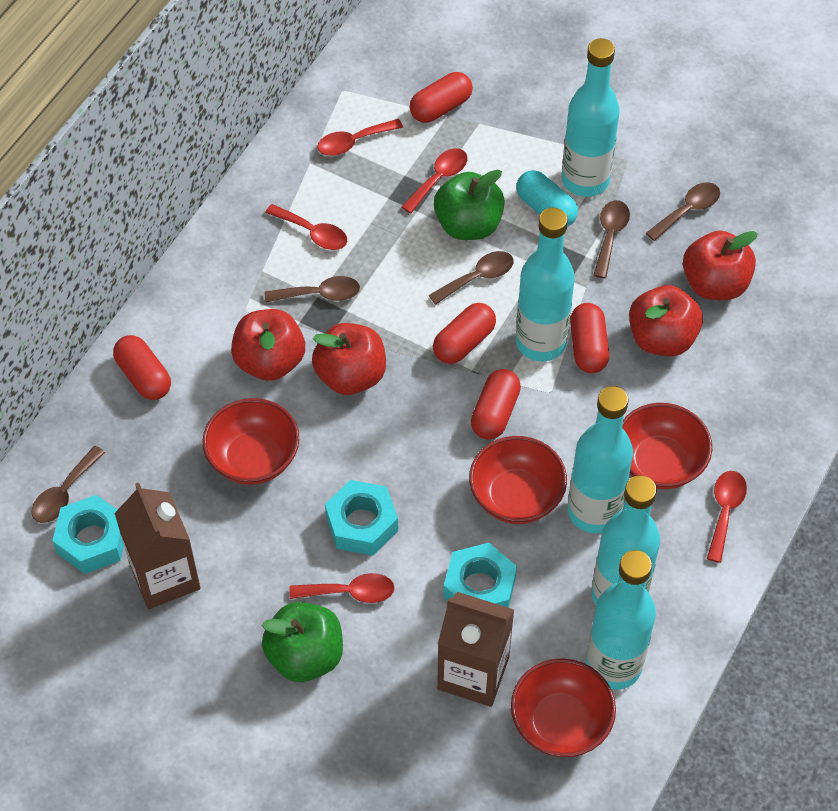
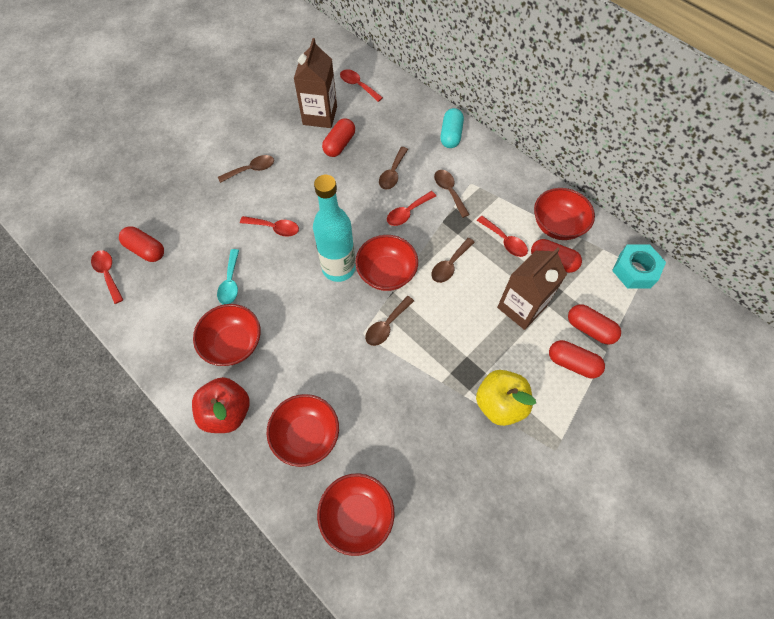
green apple: 2 -> 0
red apple: 4 -> 1
red bowl: 4 -> 5
turquoise bottle: 5 -> 1
turquoise nut: 3 -> 1
turquoise spoon: 0 -> 1
yellow apple: 0 -> 1

